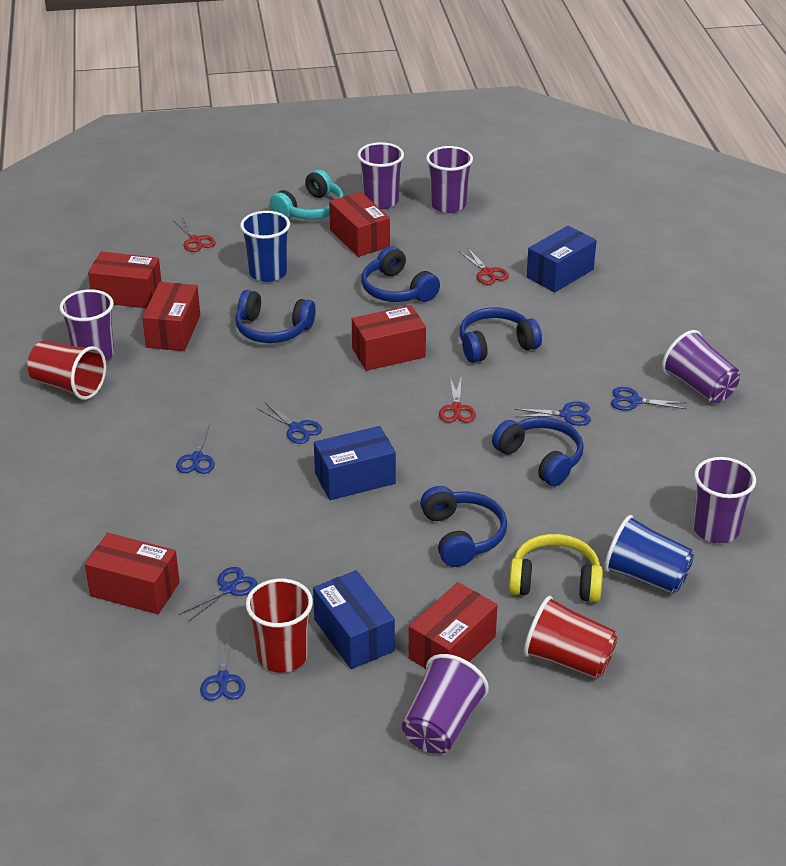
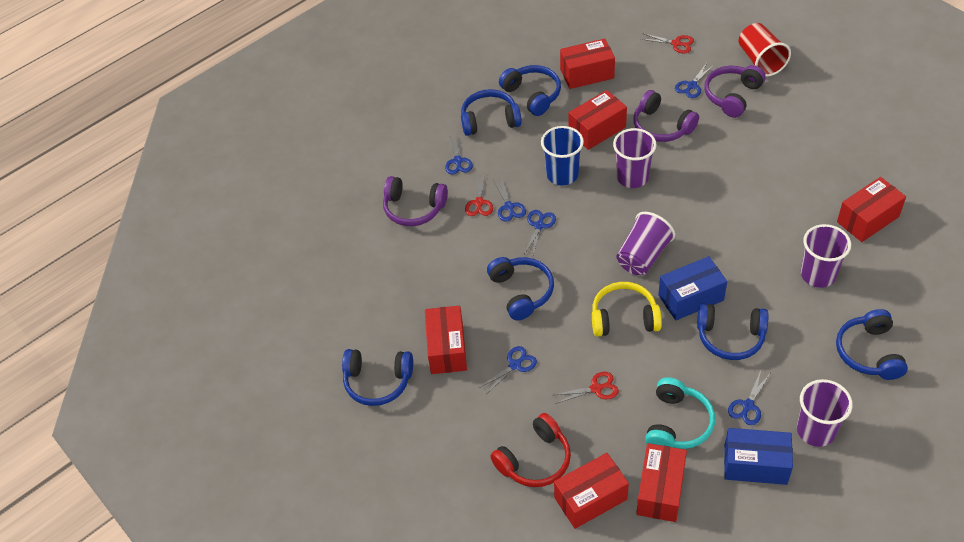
blue box: 3 -> 2
blue cup: 2 -> 1
blue headphones: 5 -> 6
purple cup: 6 -> 4
purple headphones: 0 -> 3
red cup: 3 -> 1
red headphones: 0 -> 1

